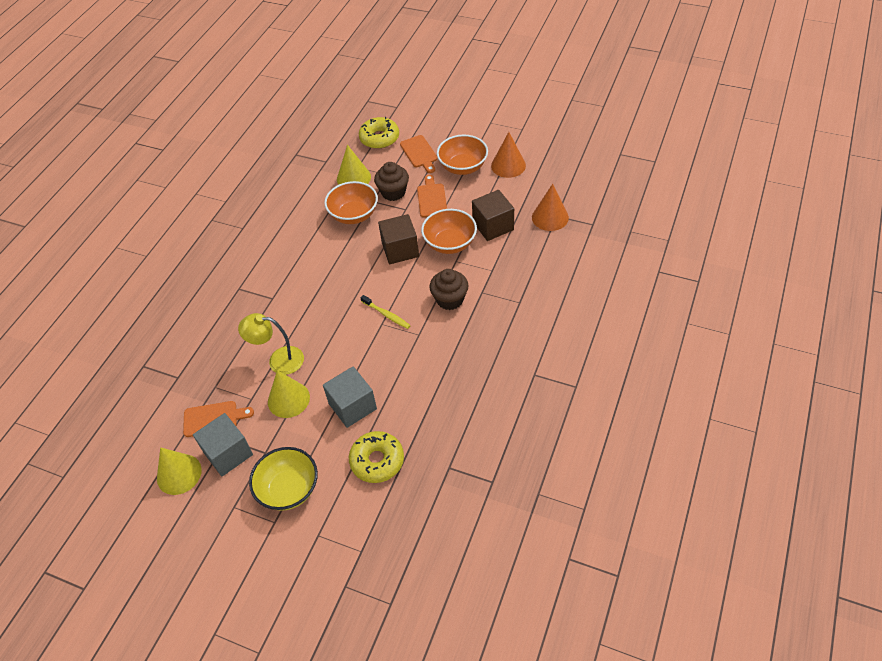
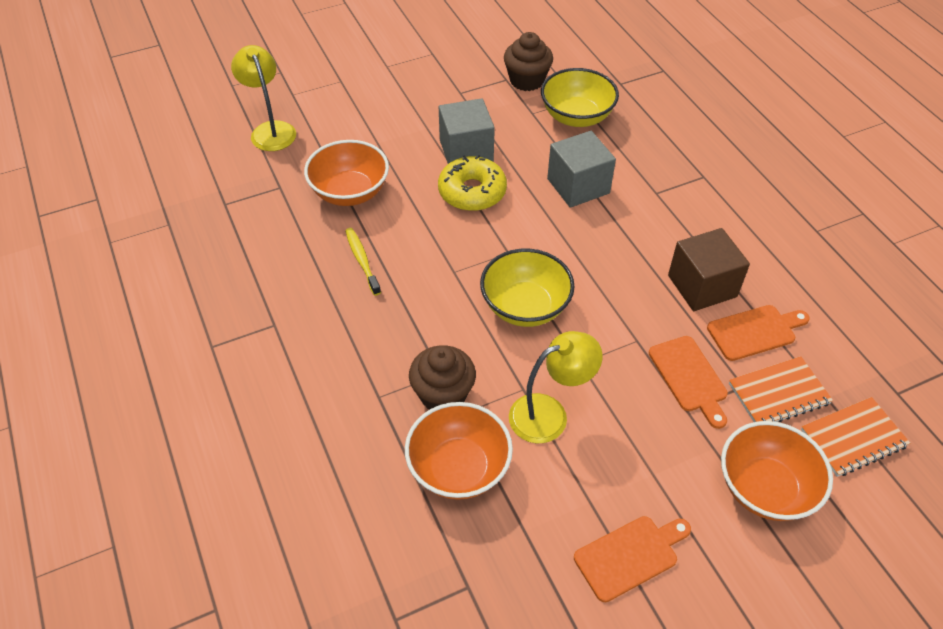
brown cube: 2 -> 1
orange cone: 2 -> 0
orange notebook: 0 -> 2
yellow bowl: 1 -> 2
yellow cone: 3 -> 0
yellow donut: 2 -> 1
yellow lamp: 1 -> 2

